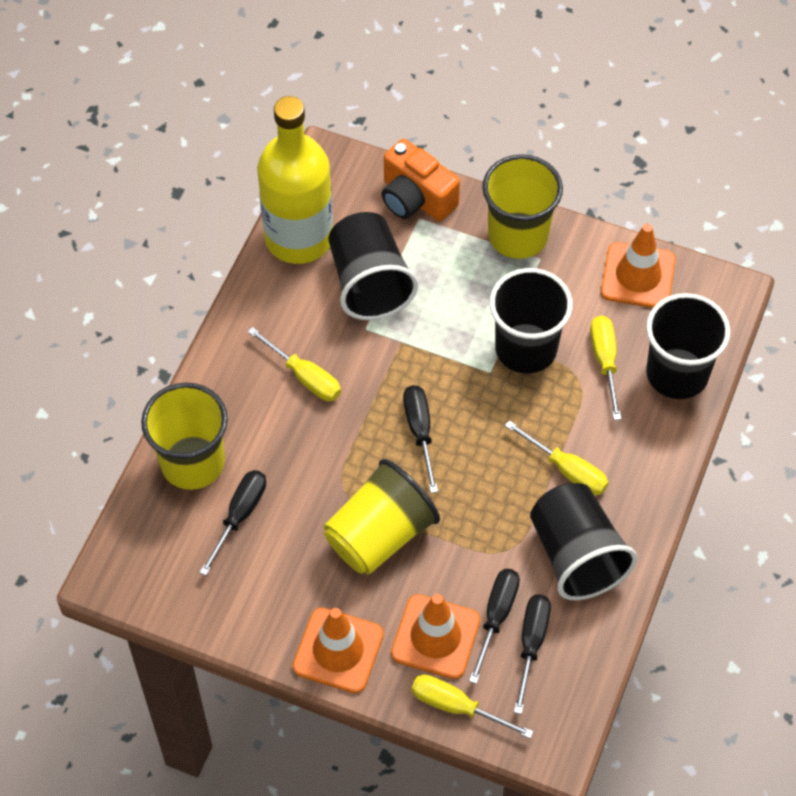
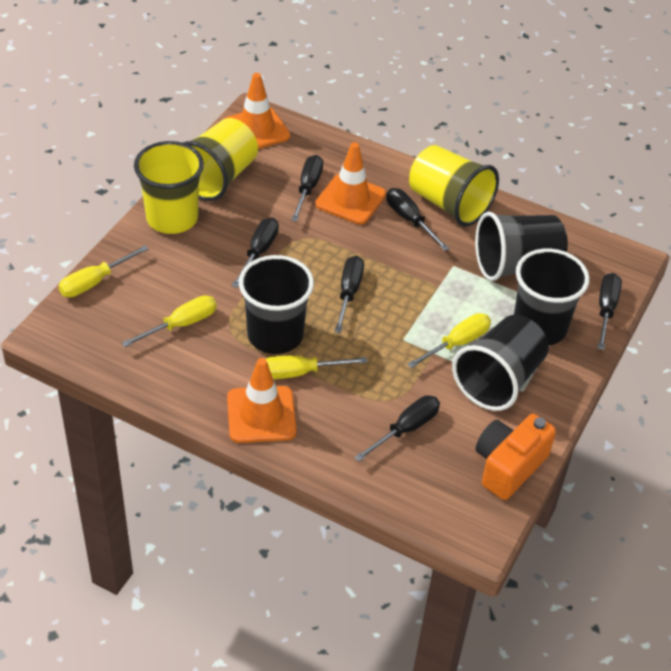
black screwdriver: 4 -> 6
yellow bottle: 1 -> 0

